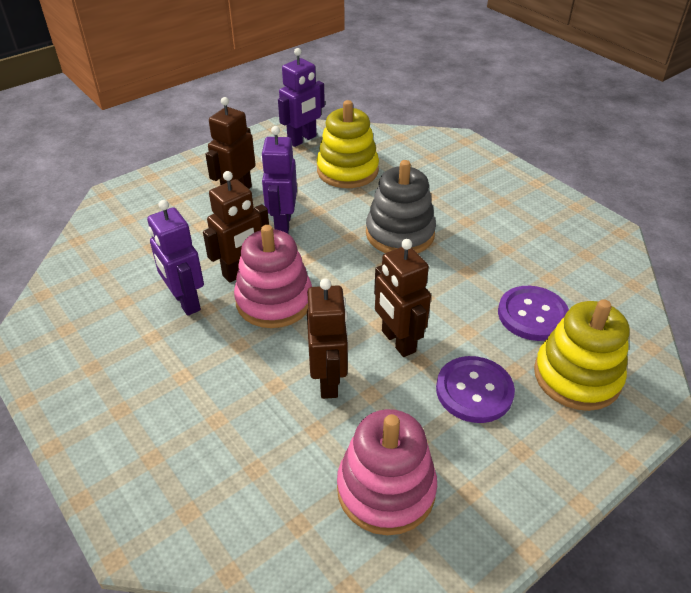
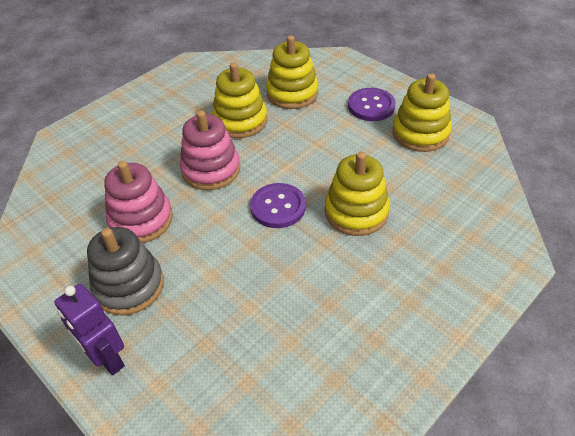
brown robot: 4 -> 0
purple robot: 3 -> 1
yellow stacking toy: 2 -> 4

